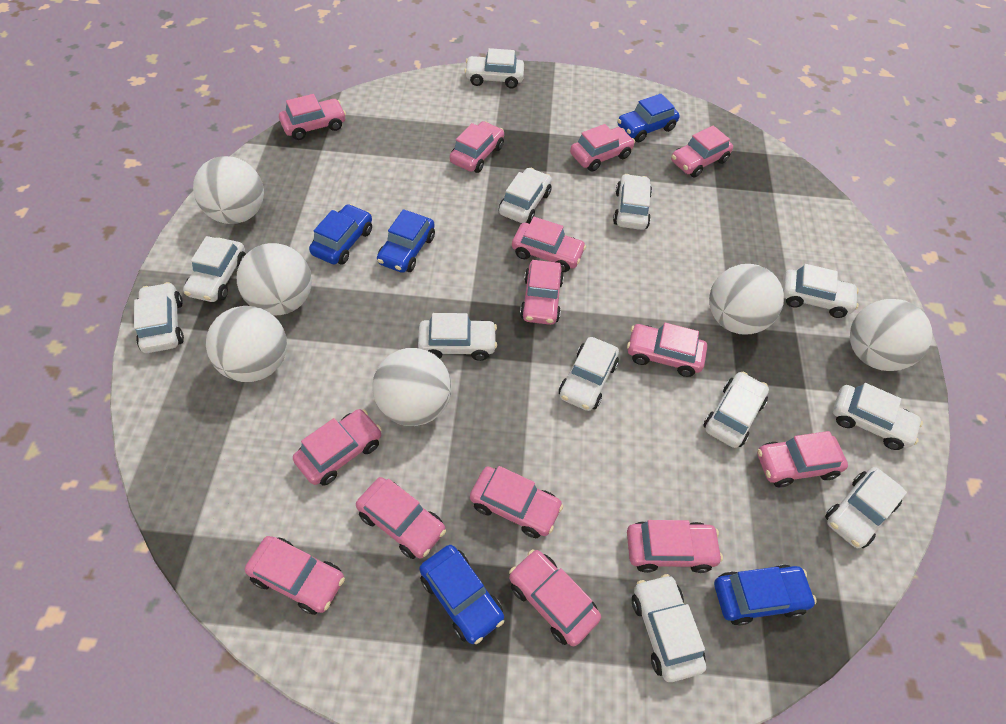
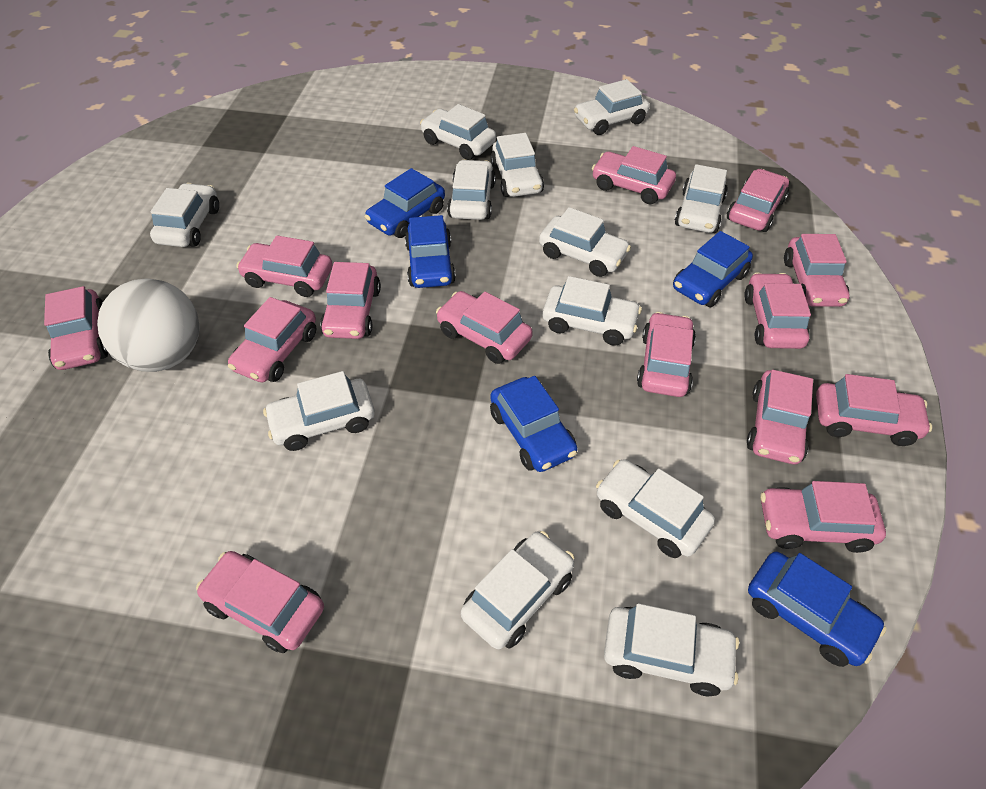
white ball: 6 -> 1

